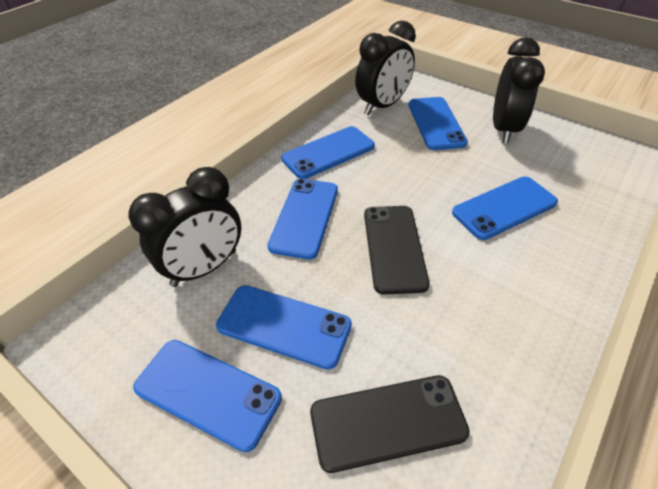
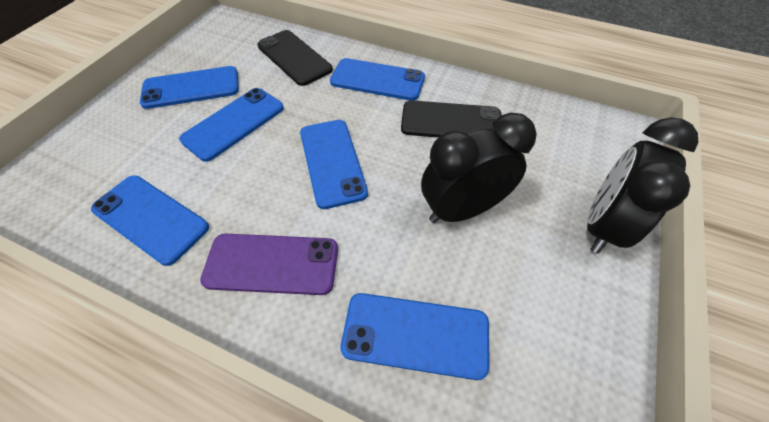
black clock: 3 -> 2
purple phone: 0 -> 1

